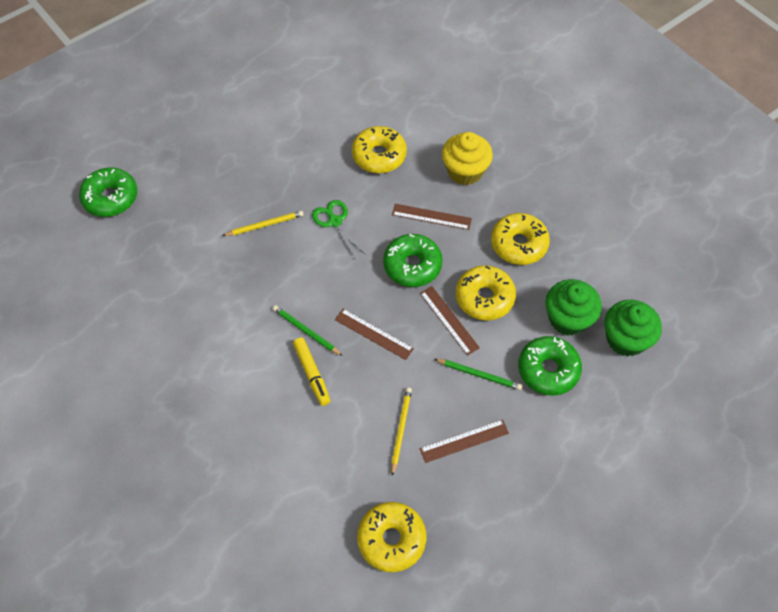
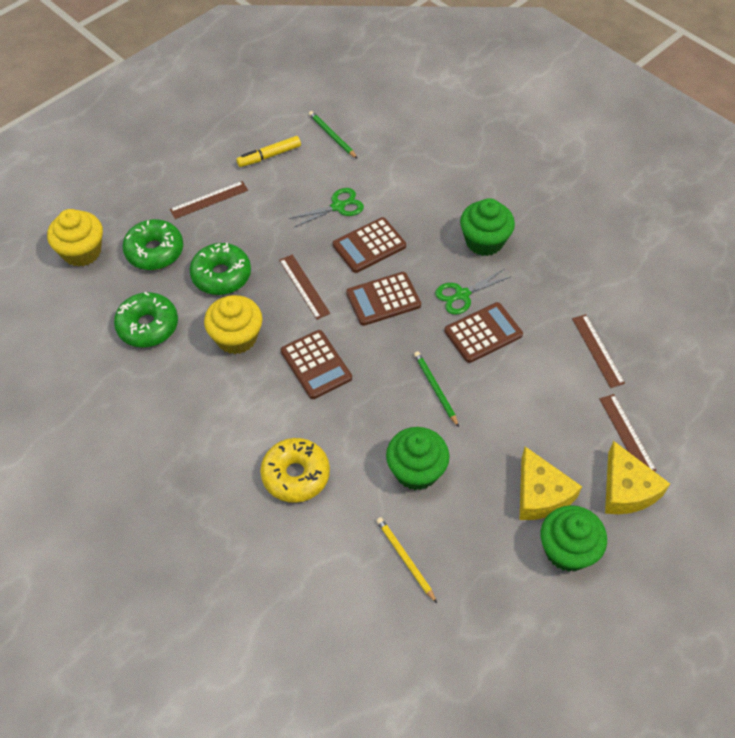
brown calculator: 0 -> 4
green cupcake: 2 -> 3
green scissors: 1 -> 2
yellow cheese: 0 -> 2
yellow cupcake: 1 -> 2
yellow donut: 4 -> 1
yellow pencil: 2 -> 1

